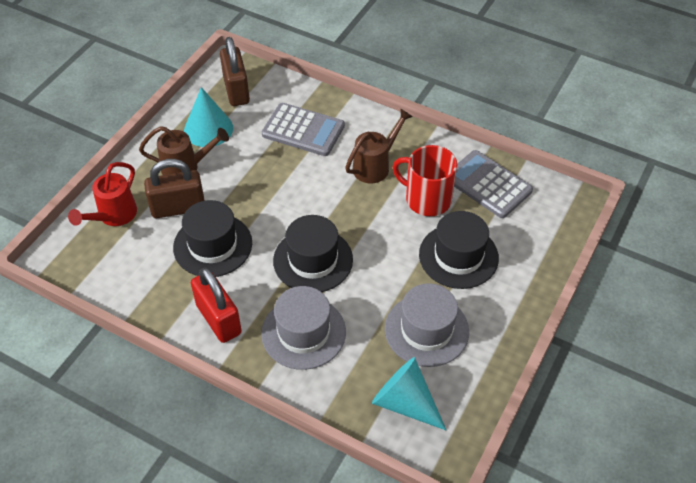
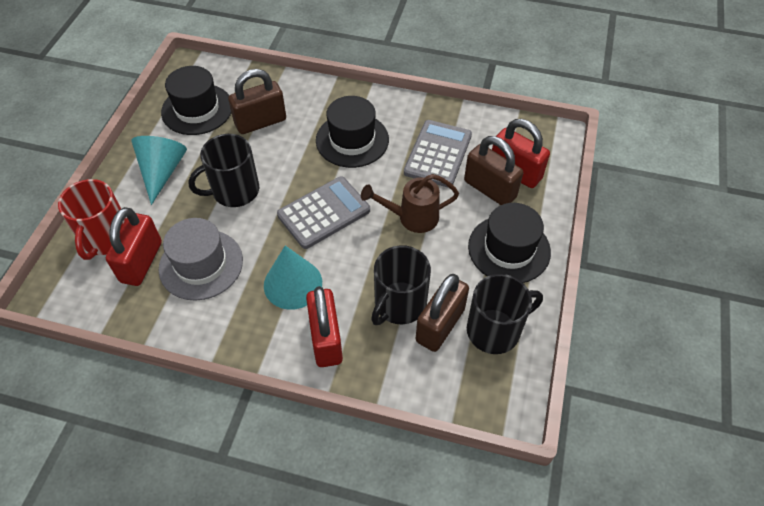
black mug: 0 -> 3
brown padlock: 2 -> 3
brown watering can: 2 -> 1
grey hat: 2 -> 1
red padlock: 1 -> 3
red watering can: 1 -> 0

